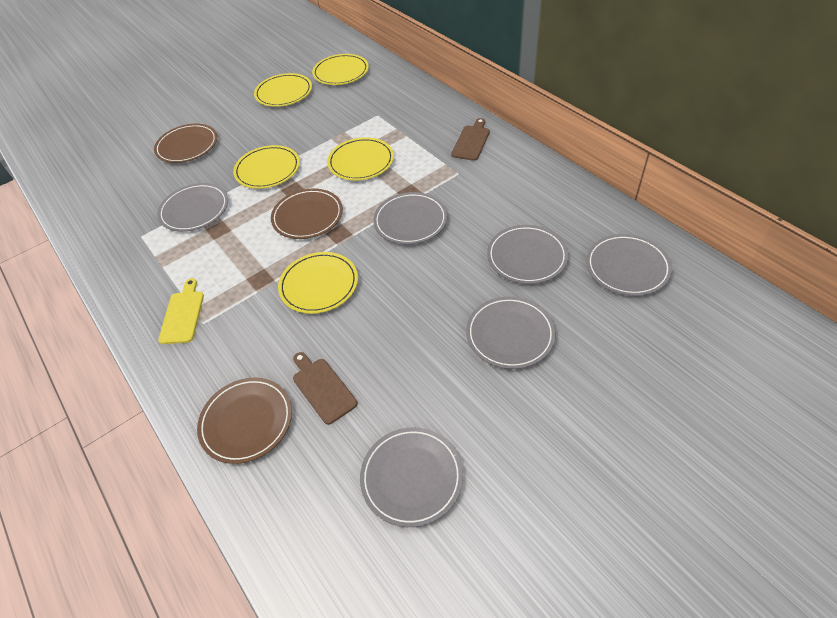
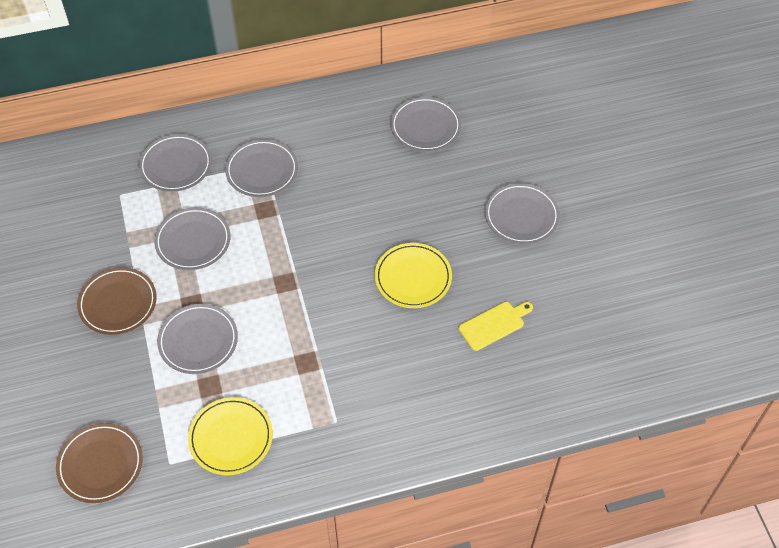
brown cutting board: 2 -> 0
brown plate: 3 -> 2
yellow plate: 5 -> 2

